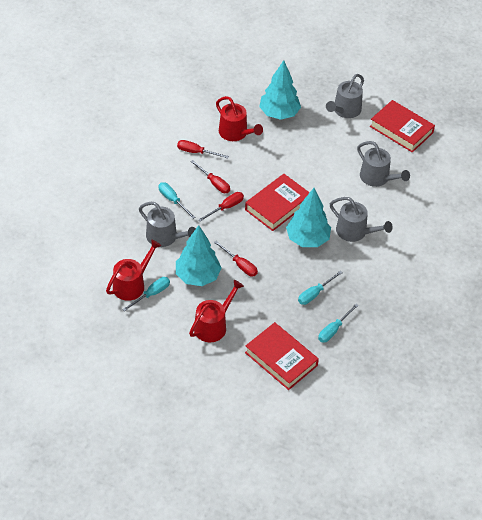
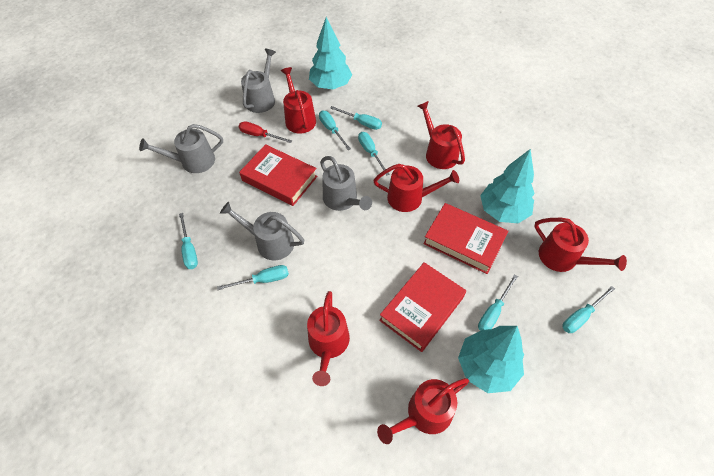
red screwdriver: 4 -> 1
red watering can: 3 -> 6
turquoise screwdriver: 4 -> 7

